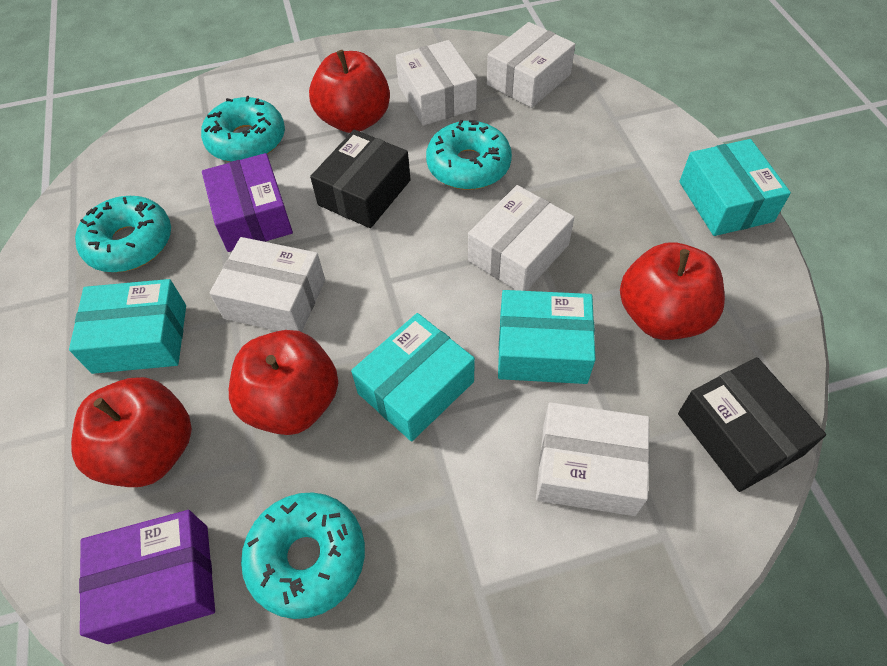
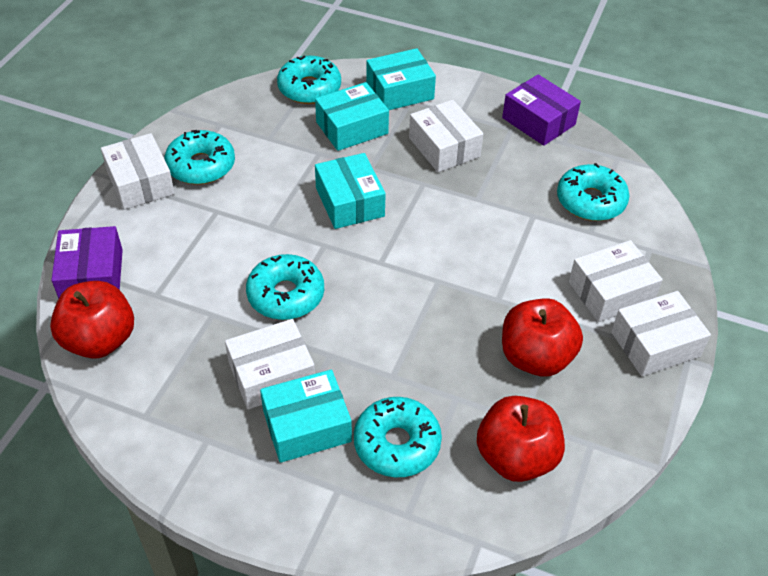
black box: 2 -> 0
red apple: 4 -> 3
turquoise donut: 4 -> 5

